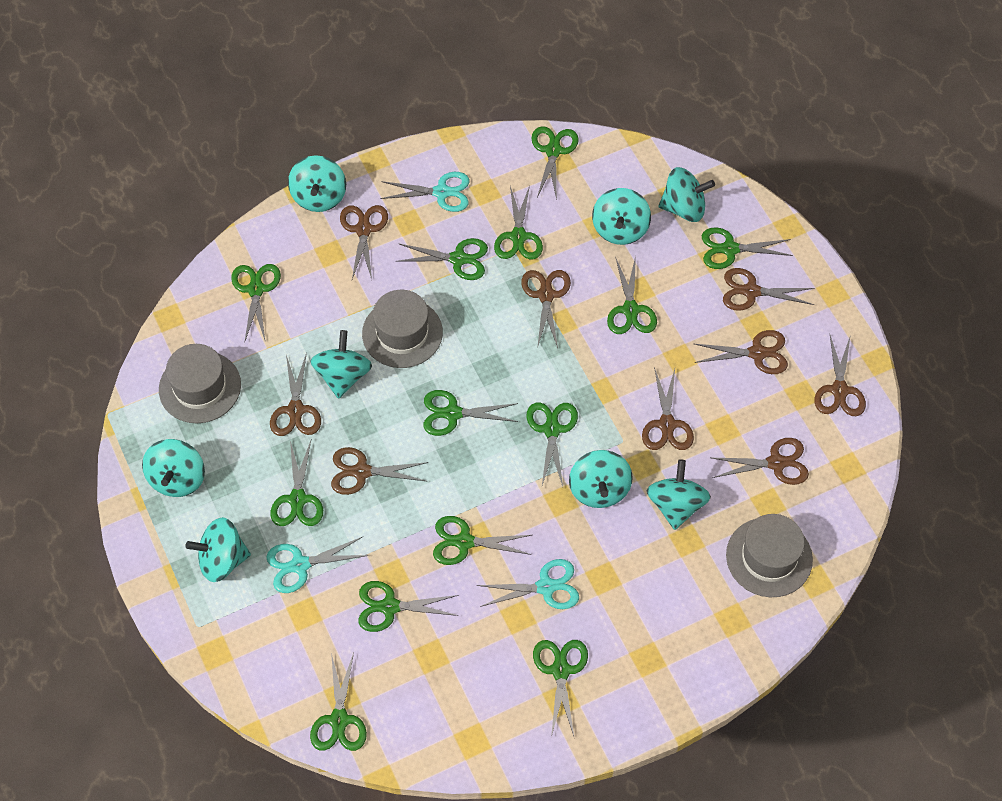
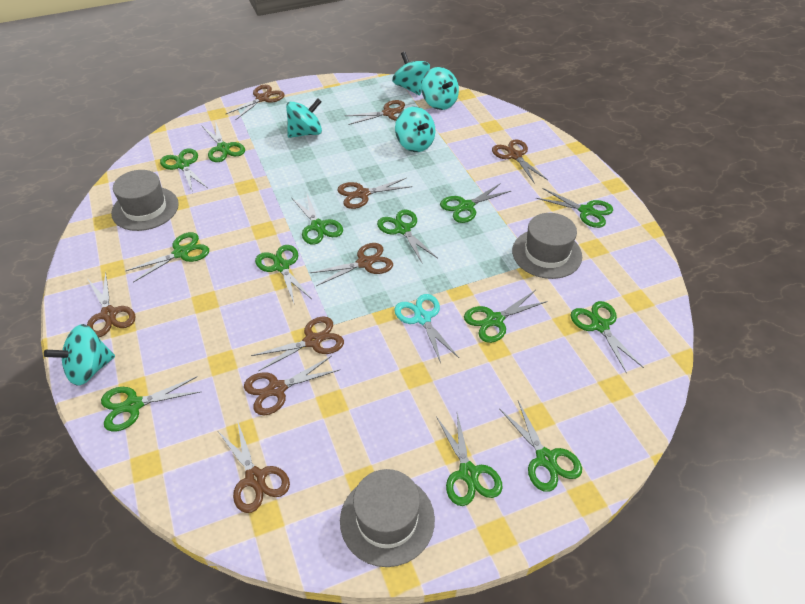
turquoise scissors: 3 -> 1
turquoise spinning top: 8 -> 5

